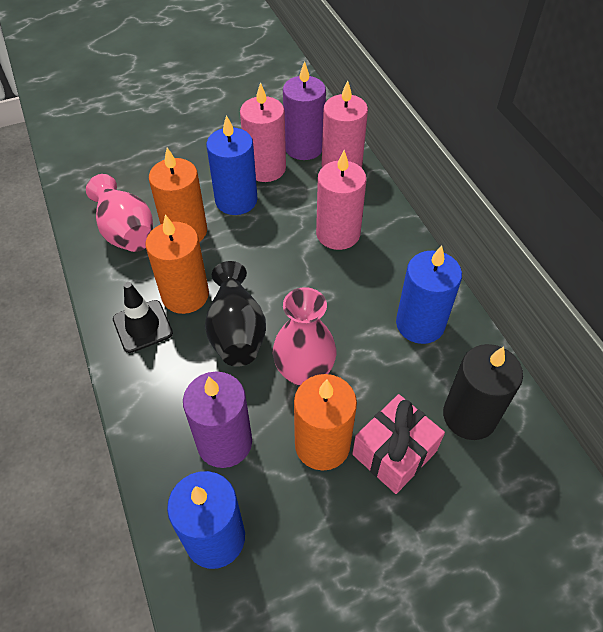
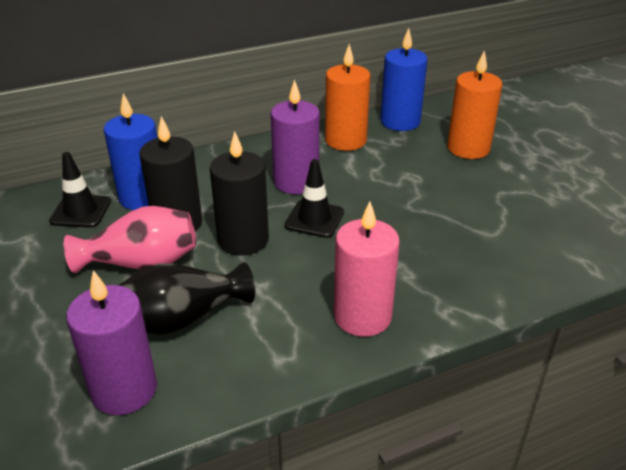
black candle: 1 -> 2
black traffic cone: 1 -> 2
blue candle: 3 -> 2
orange candle: 3 -> 2
pink candle: 3 -> 1
pink gift: 1 -> 0
pink vase: 2 -> 1

